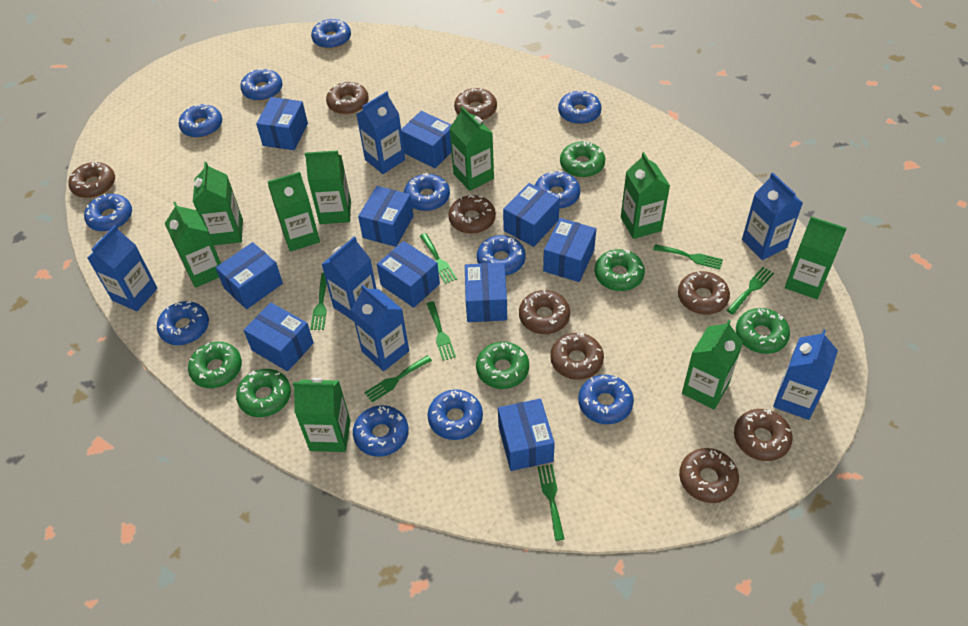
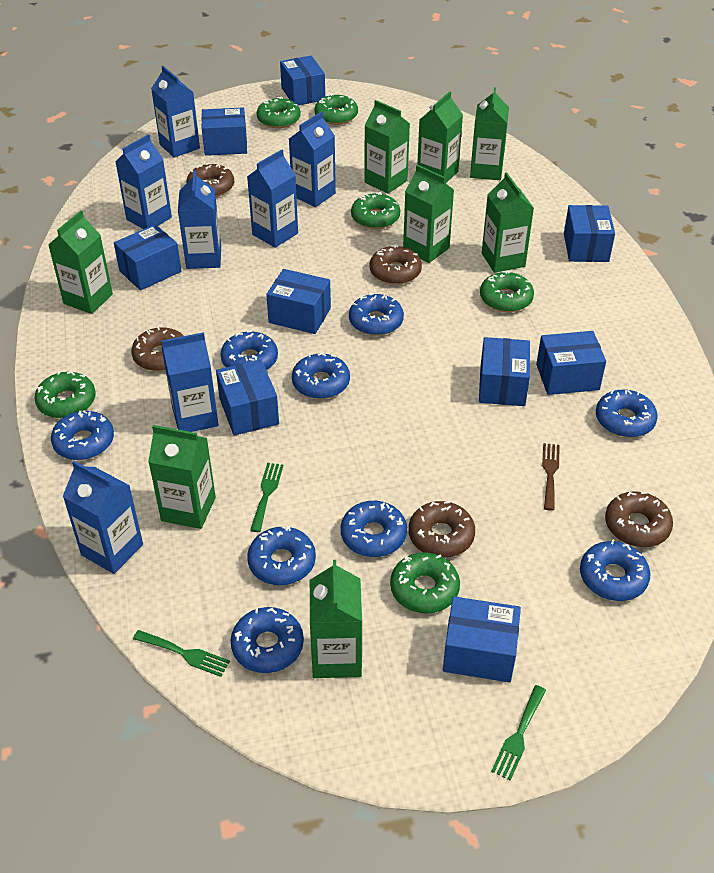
blue box: 10 -> 9
blue carton: 6 -> 7
blue donut: 12 -> 9
brown donut: 9 -> 5
brown fork: 0 -> 1
green carton: 9 -> 8
green fork: 7 -> 3

